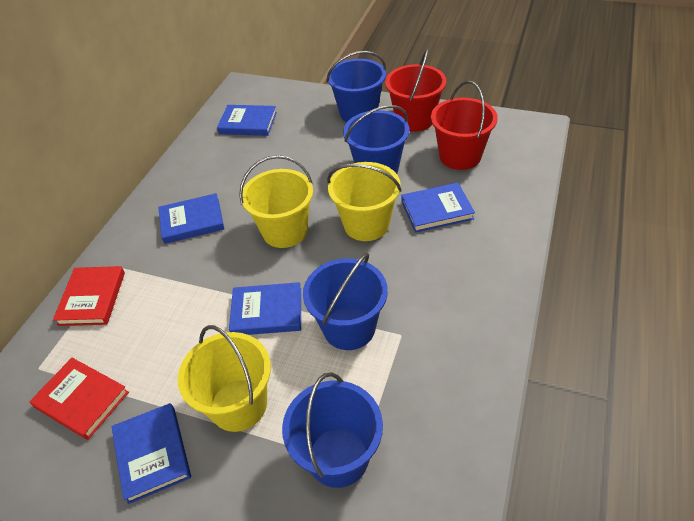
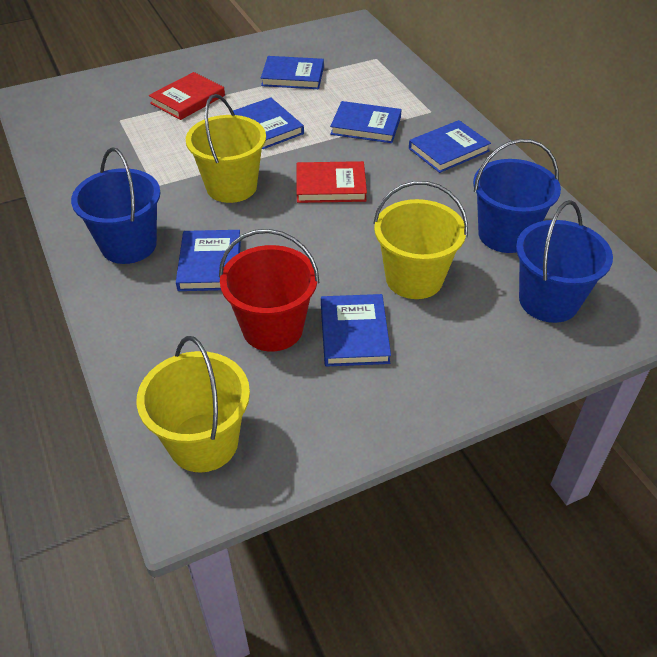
blue book: 5 -> 6
blue bucket: 4 -> 3
red bucket: 2 -> 1

